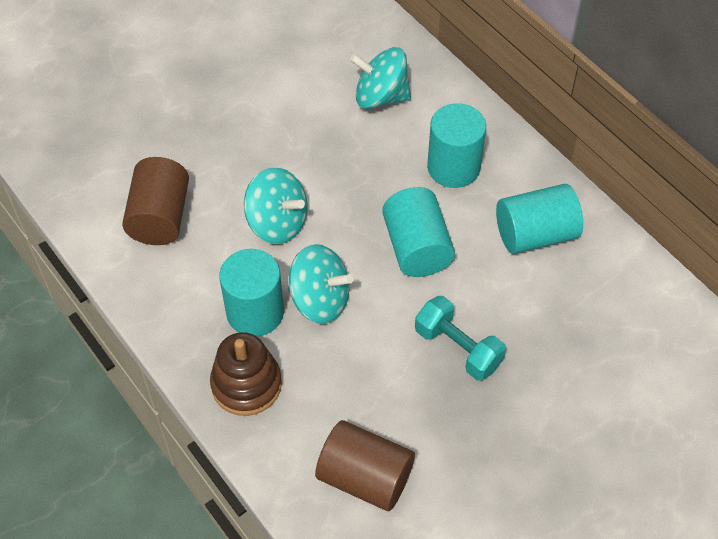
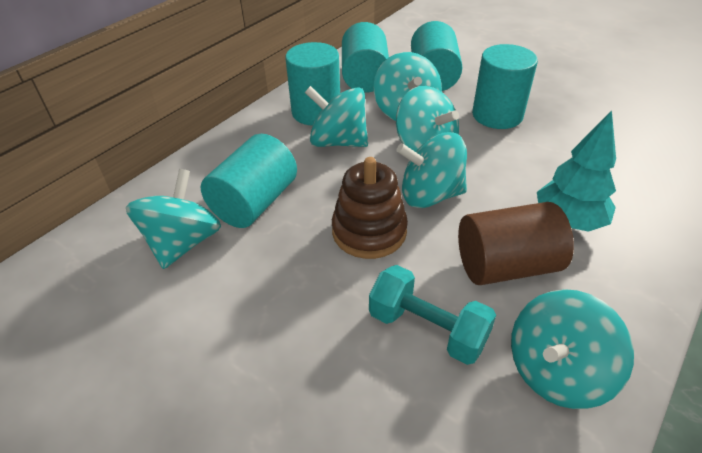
brown cylinder: 2 -> 1
turquoise cylinder: 4 -> 5
turquoise spinning top: 3 -> 6
turquoise tree: 0 -> 1

